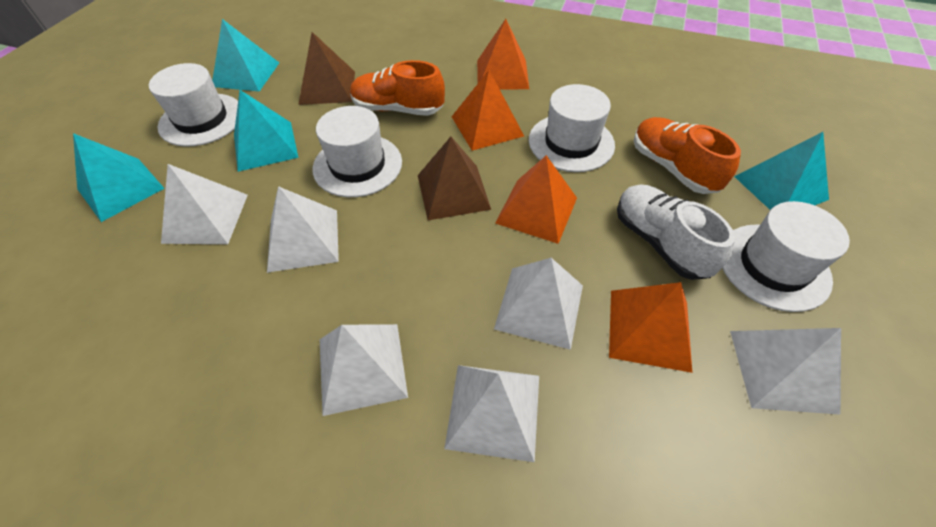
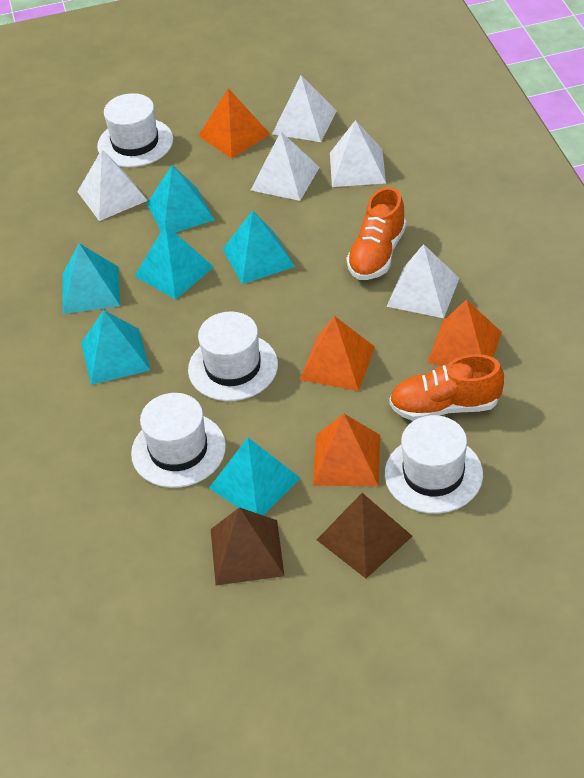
turquoise pyramid: 4 -> 6
white pyramid: 6 -> 5
white shoe: 1 -> 0

